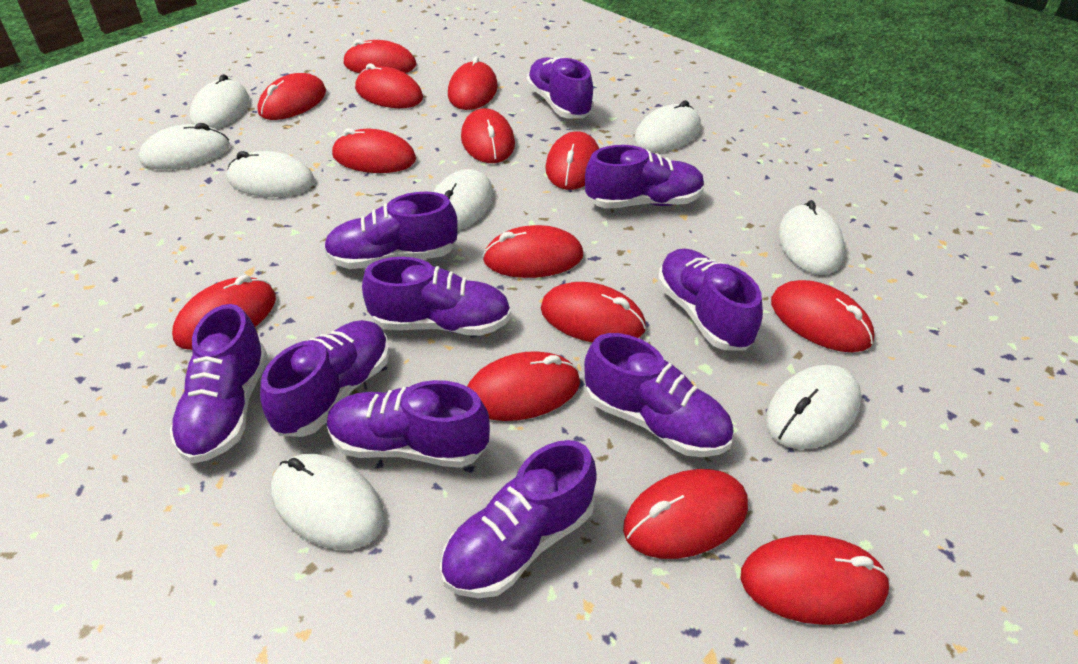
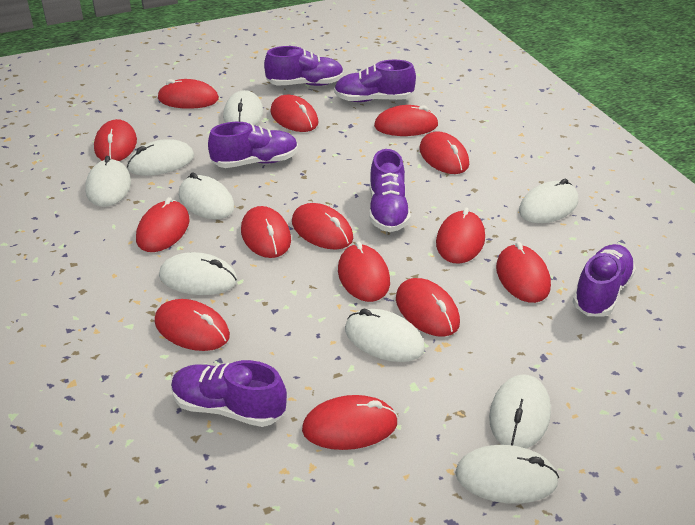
purple shoe: 10 -> 6
white mouse: 8 -> 9

